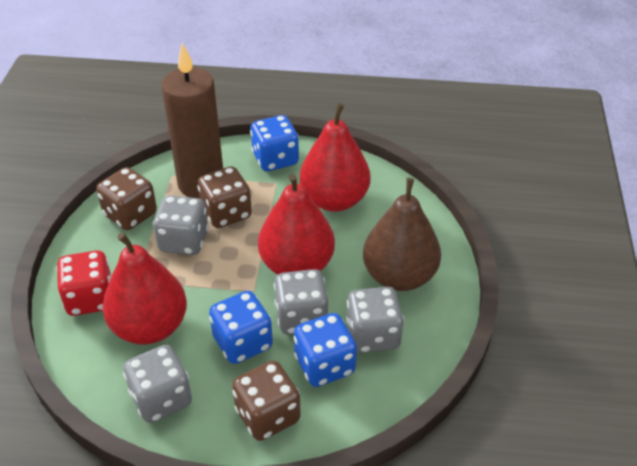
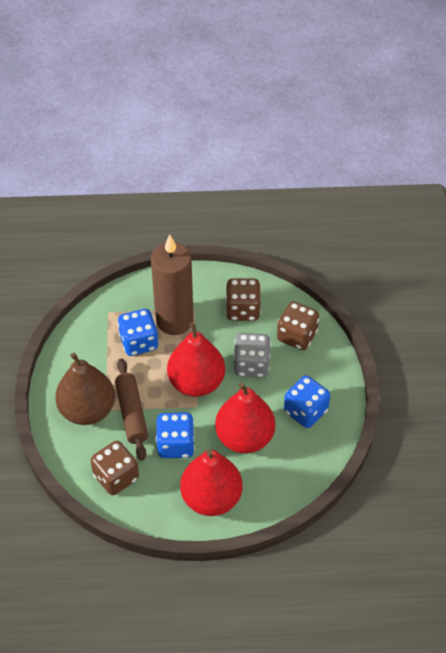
brown rolling pin: 0 -> 1
grey dice: 4 -> 1
red dice: 1 -> 0

